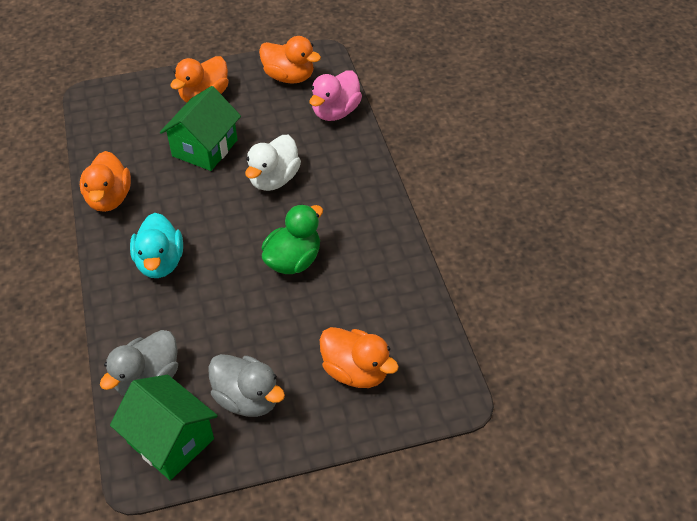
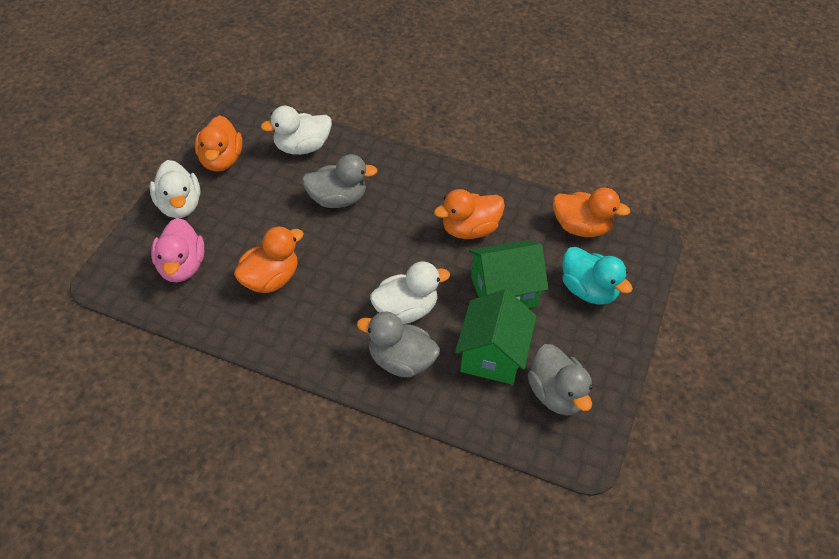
green duck: 1 -> 0
grey duck: 2 -> 3
white duck: 1 -> 3

